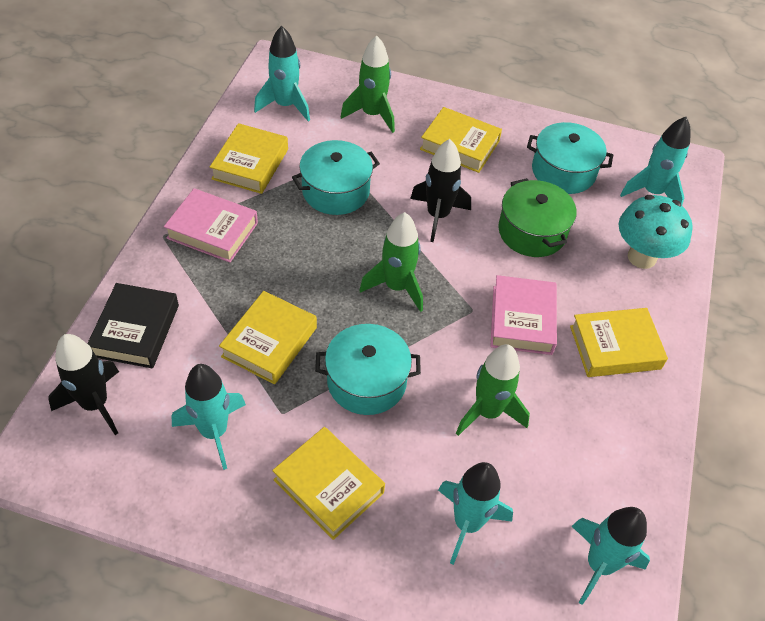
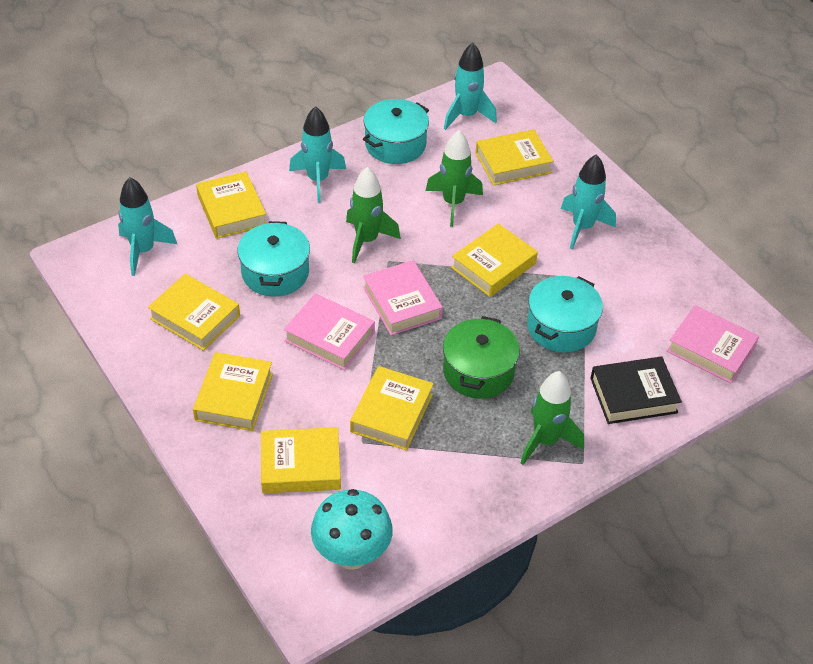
black rocket: 2 -> 0
pink book: 2 -> 3
turquoise rocket: 5 -> 4
yellow book: 5 -> 7

